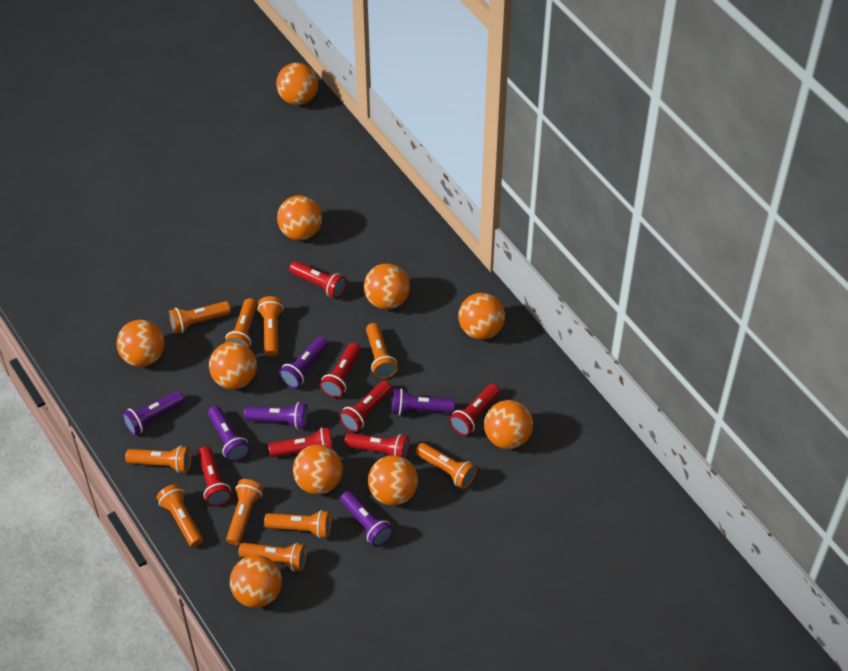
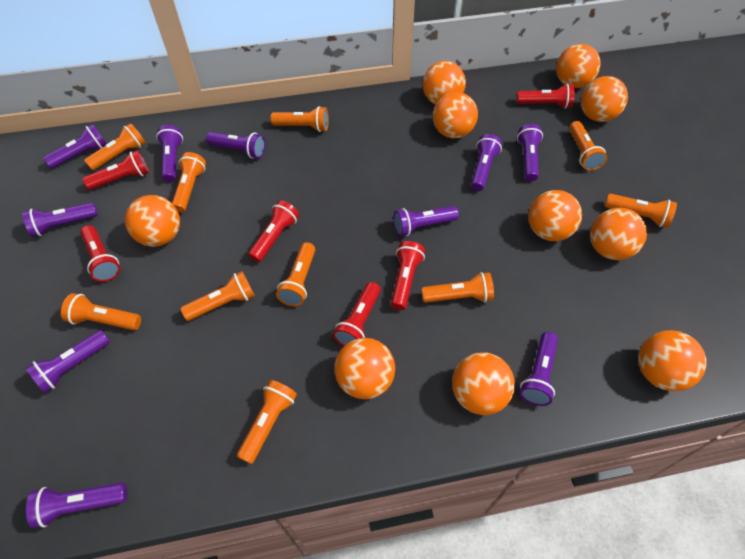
purple flashlight: 6 -> 10
red flashlight: 7 -> 6

